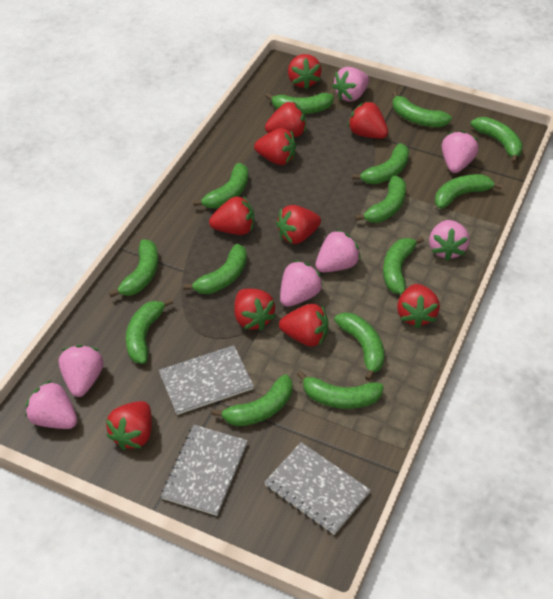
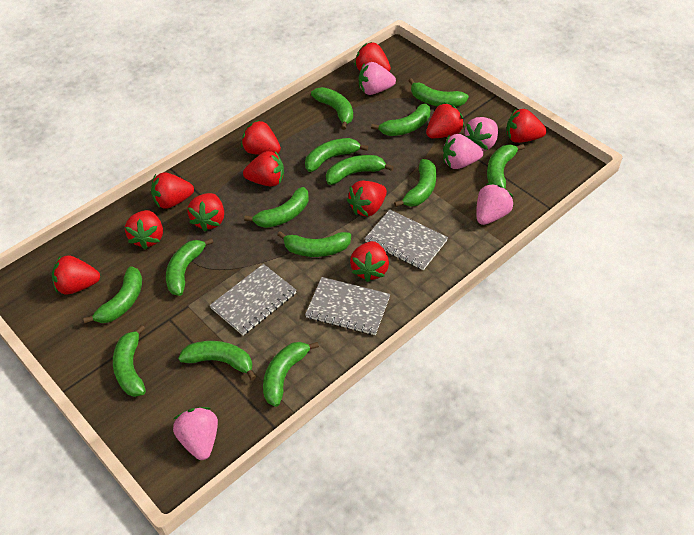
pink strawberry: 7 -> 5
red strawberry: 10 -> 11

